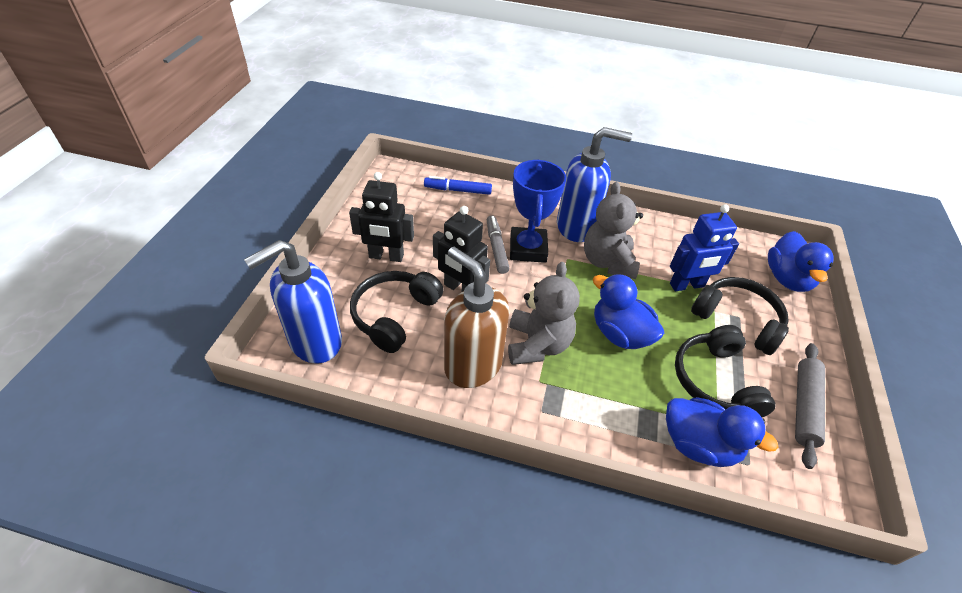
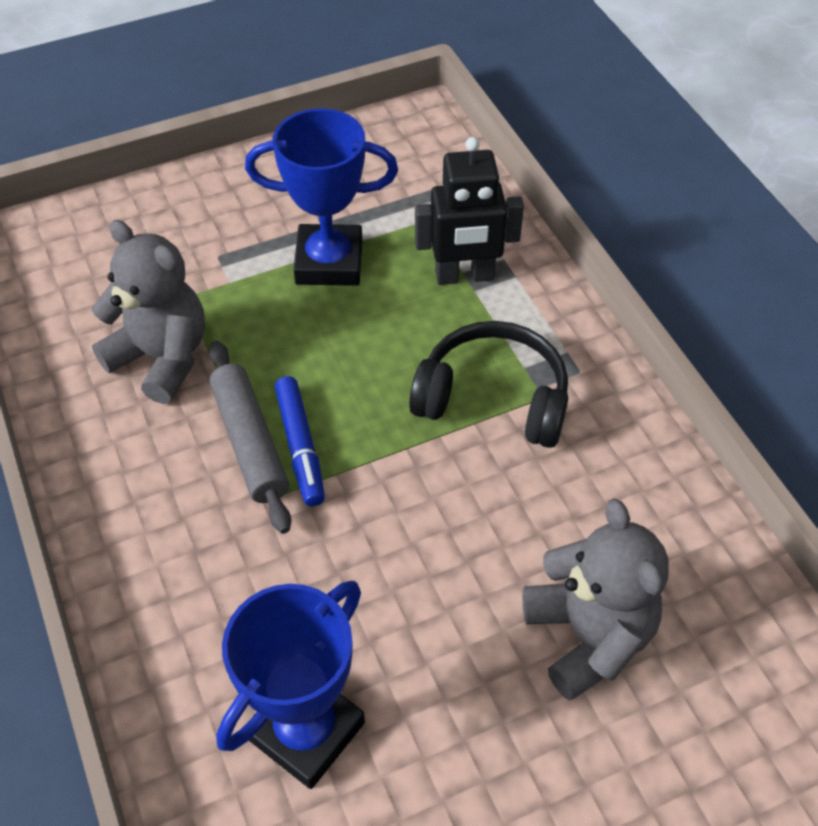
black headphones: 3 -> 1
black robot: 2 -> 1
blue duck: 3 -> 0
blue robot: 1 -> 0
blue soap dispenser: 2 -> 0
blue trophy: 1 -> 2
brown soap dispenser: 1 -> 0
grey marker: 1 -> 0

